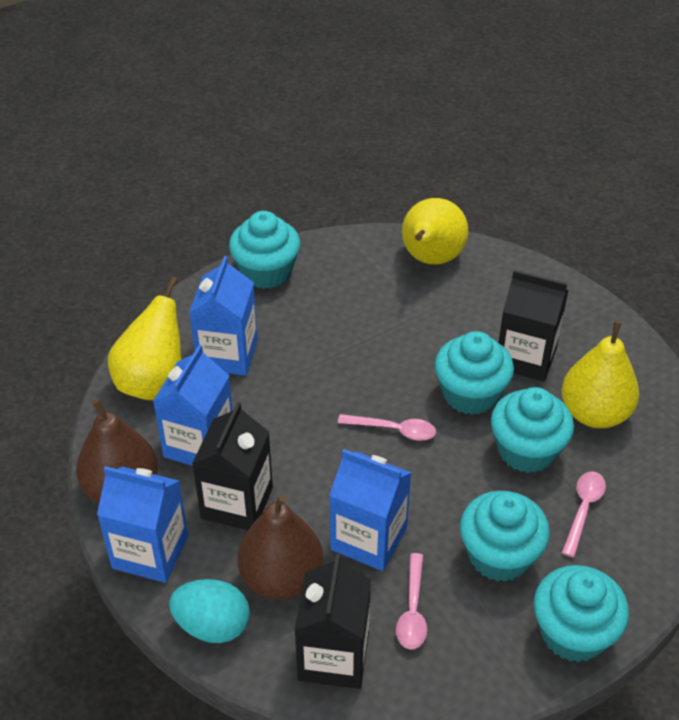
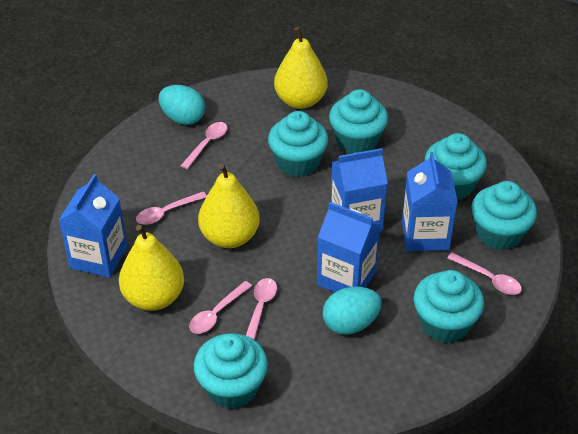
black carton: 3 -> 0
brown pear: 2 -> 0
pink spoon: 3 -> 5
turquoise cupcake: 5 -> 6
turquoise egg: 1 -> 2

